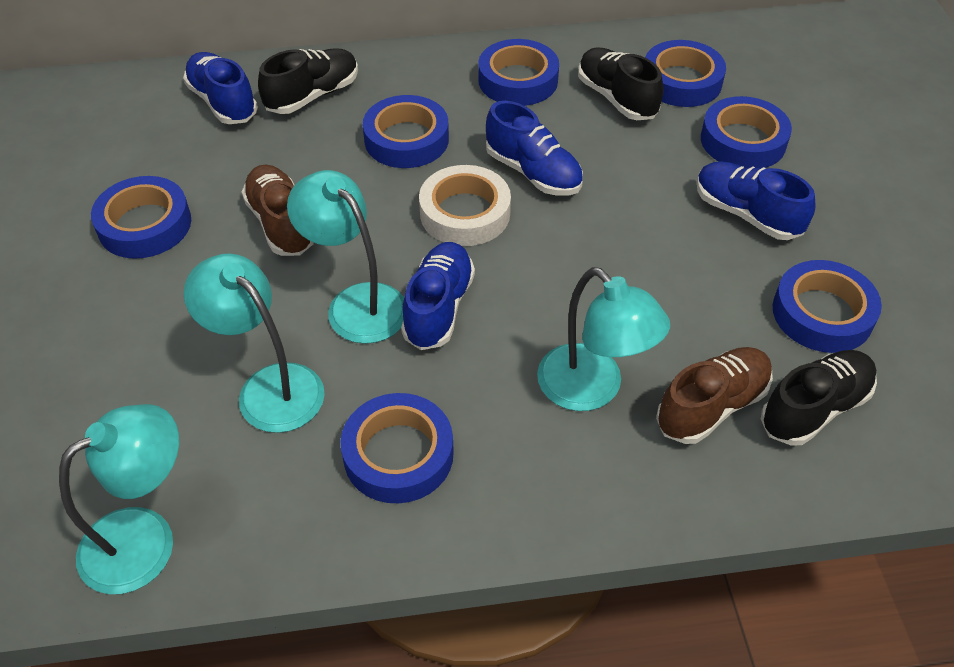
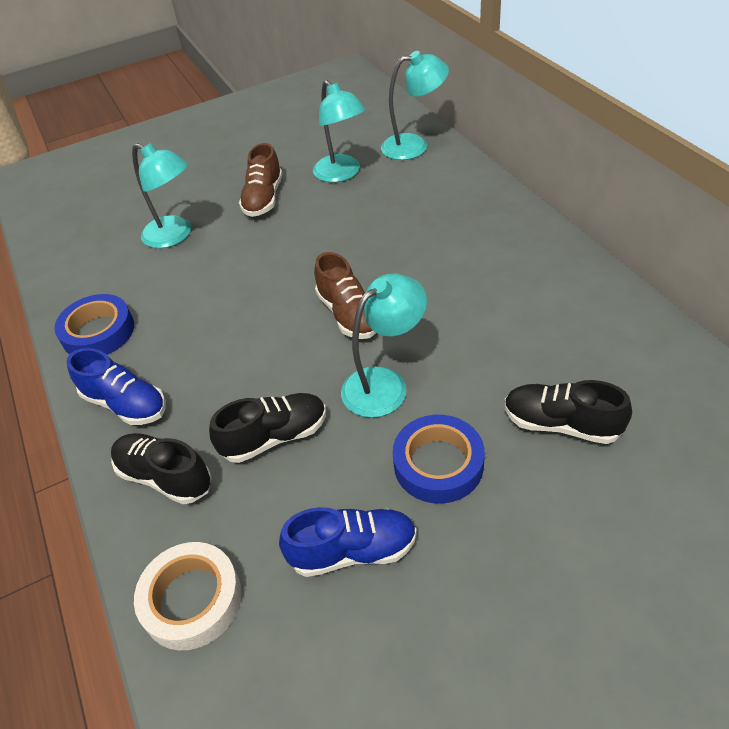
blue shoe: 4 -> 2
blue tape: 7 -> 2

